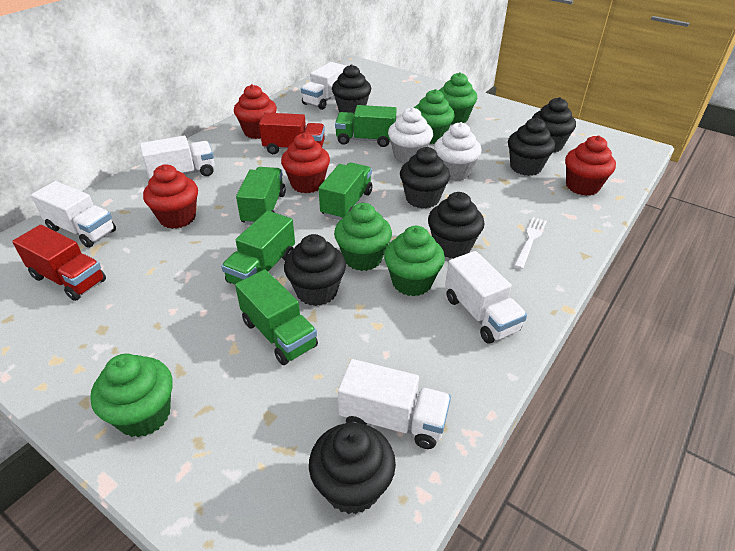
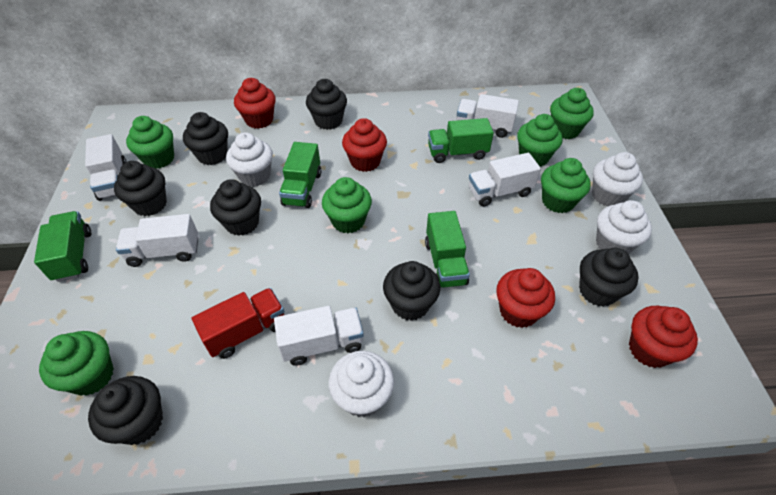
green cupcake: 5 -> 6
green truck: 5 -> 4
red truck: 2 -> 1
white cupcake: 2 -> 4
white fork: 1 -> 0

